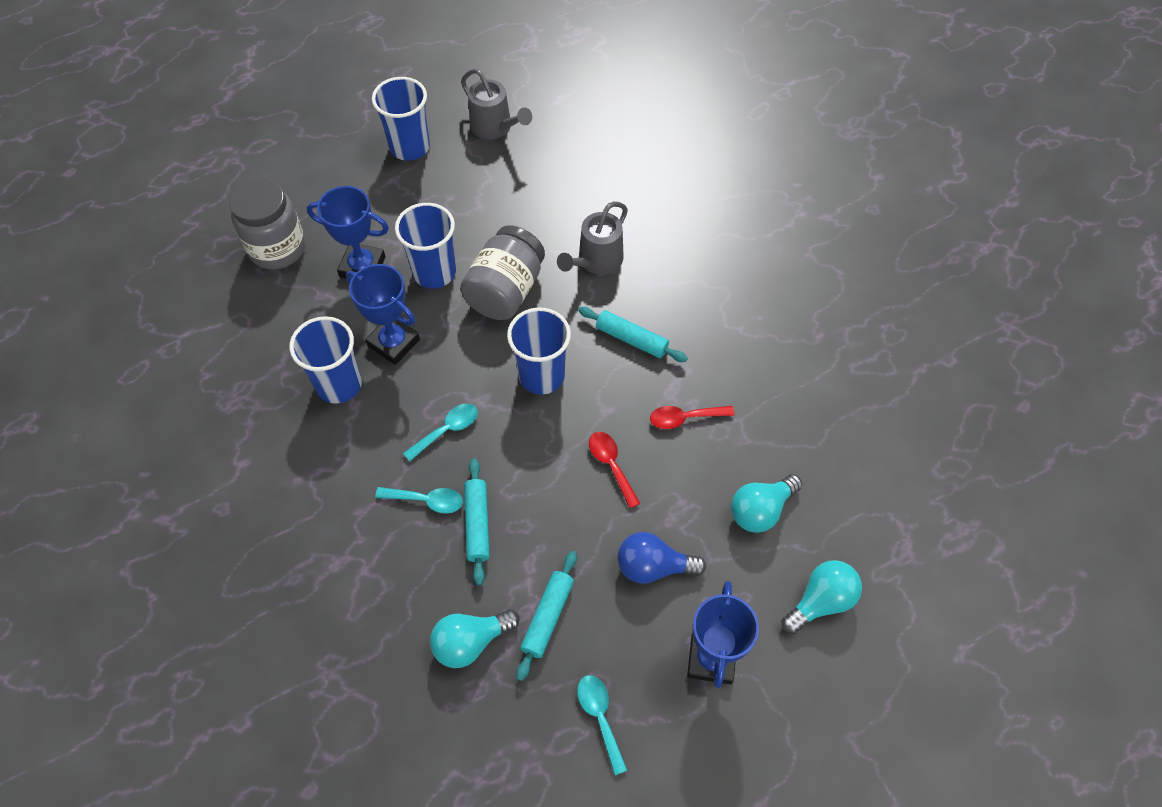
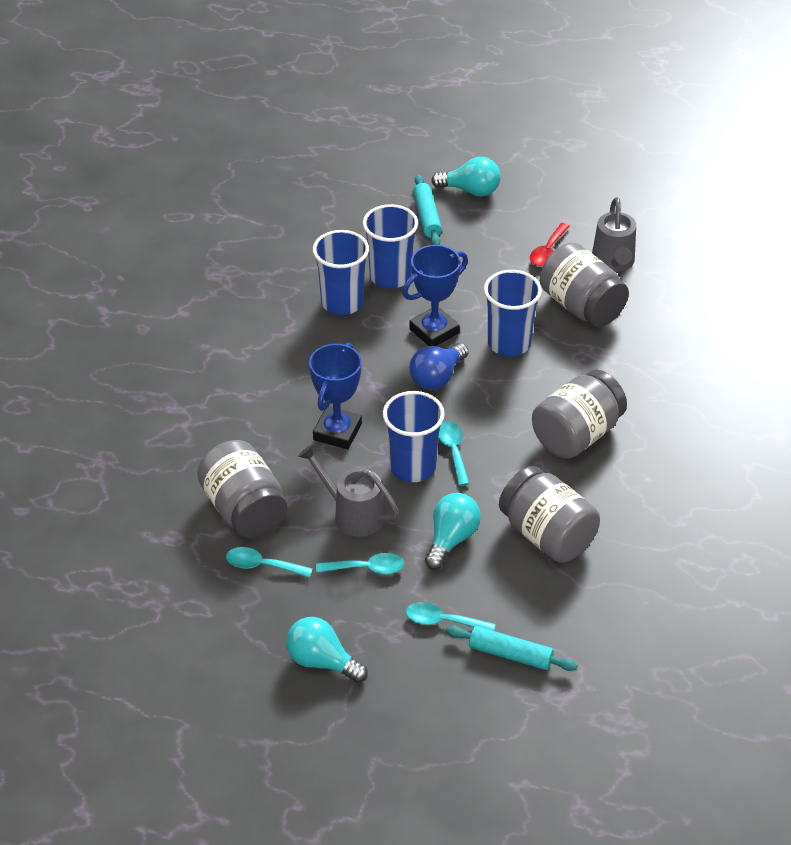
blue trophy: 3 -> 2
grey jar: 2 -> 4
red spoon: 2 -> 1
turquoise rolling pin: 3 -> 2
turquoise spoon: 3 -> 4

